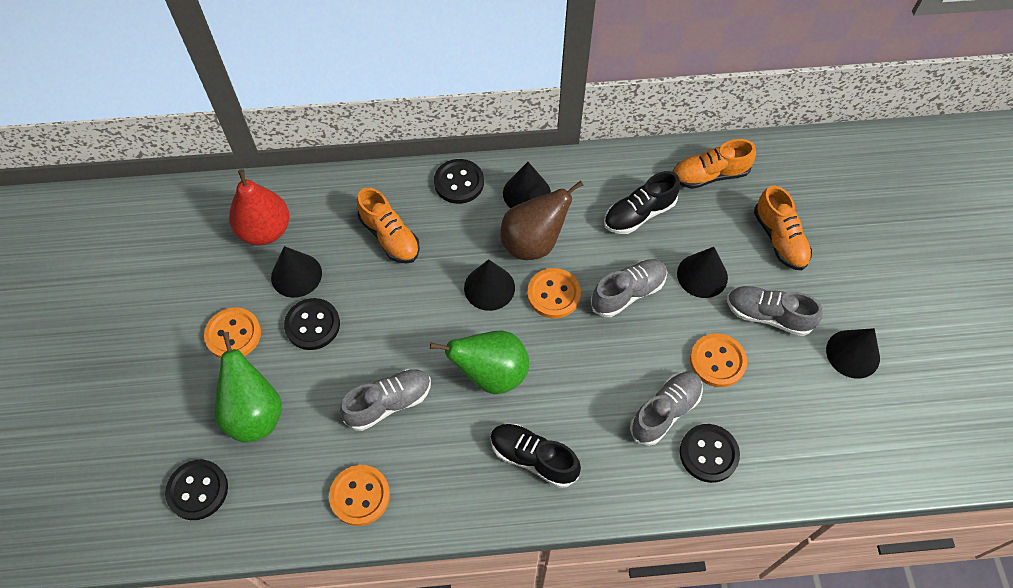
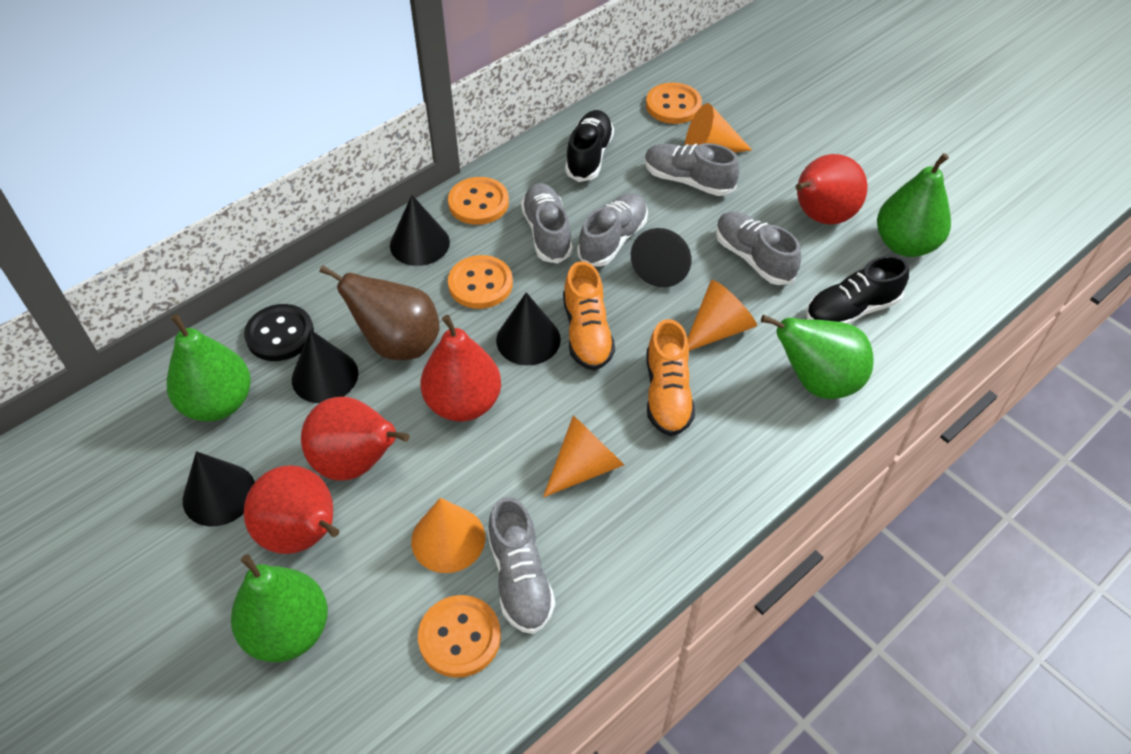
black button: 4 -> 1
green pear: 2 -> 4
grey shoe: 4 -> 5
orange cone: 0 -> 4
orange shoe: 3 -> 2
red pear: 1 -> 4

